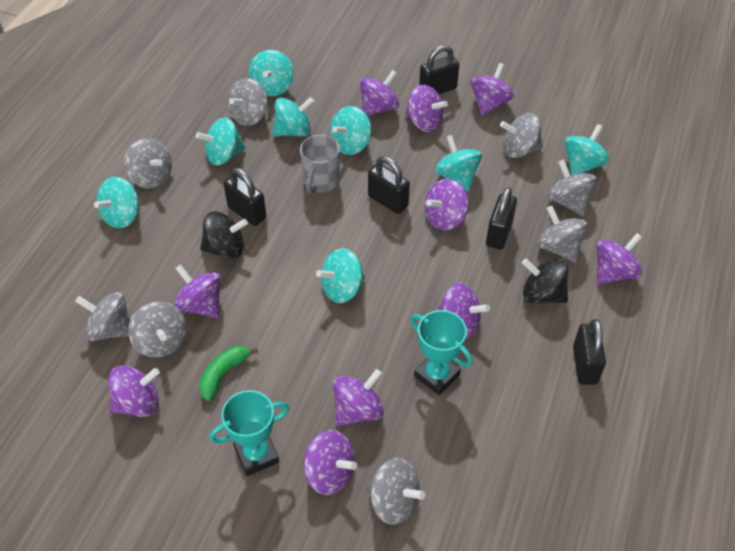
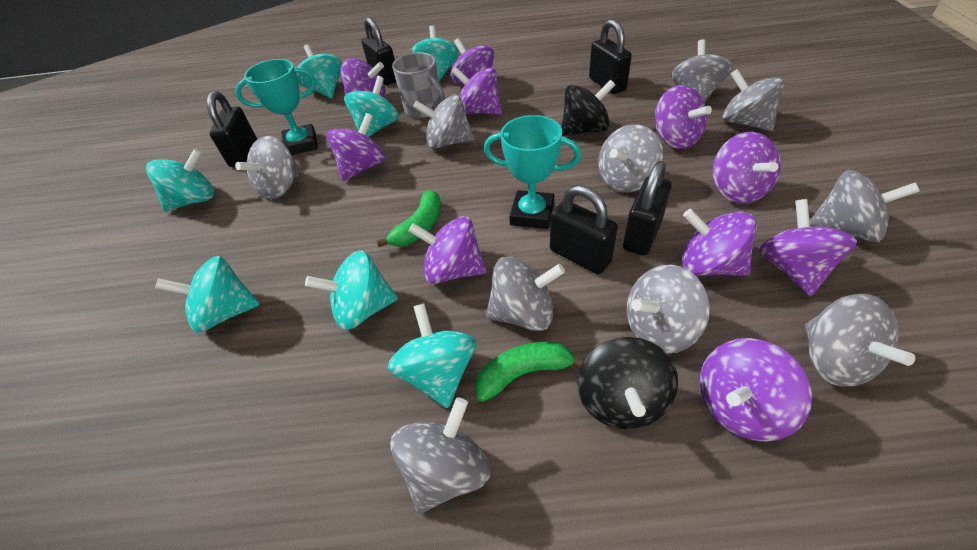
green banana: 1 -> 2
grey spinning top: 8 -> 10
turquoise spinning top: 8 -> 7

